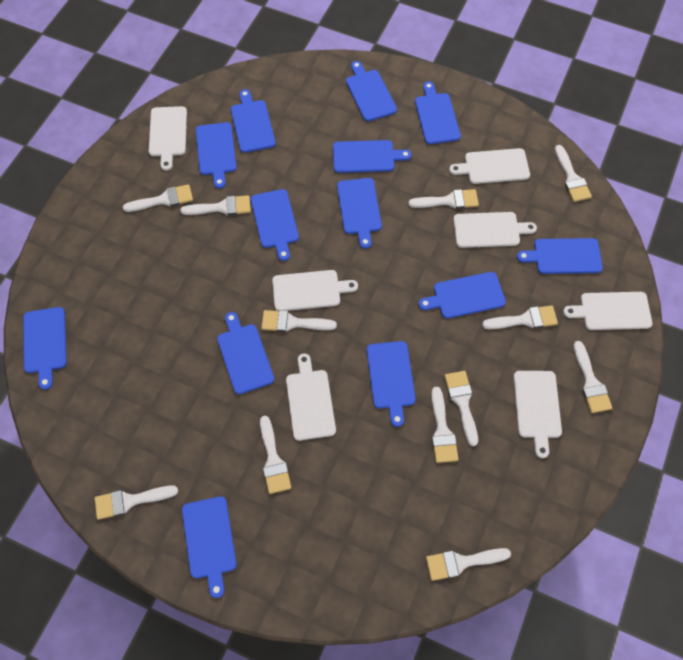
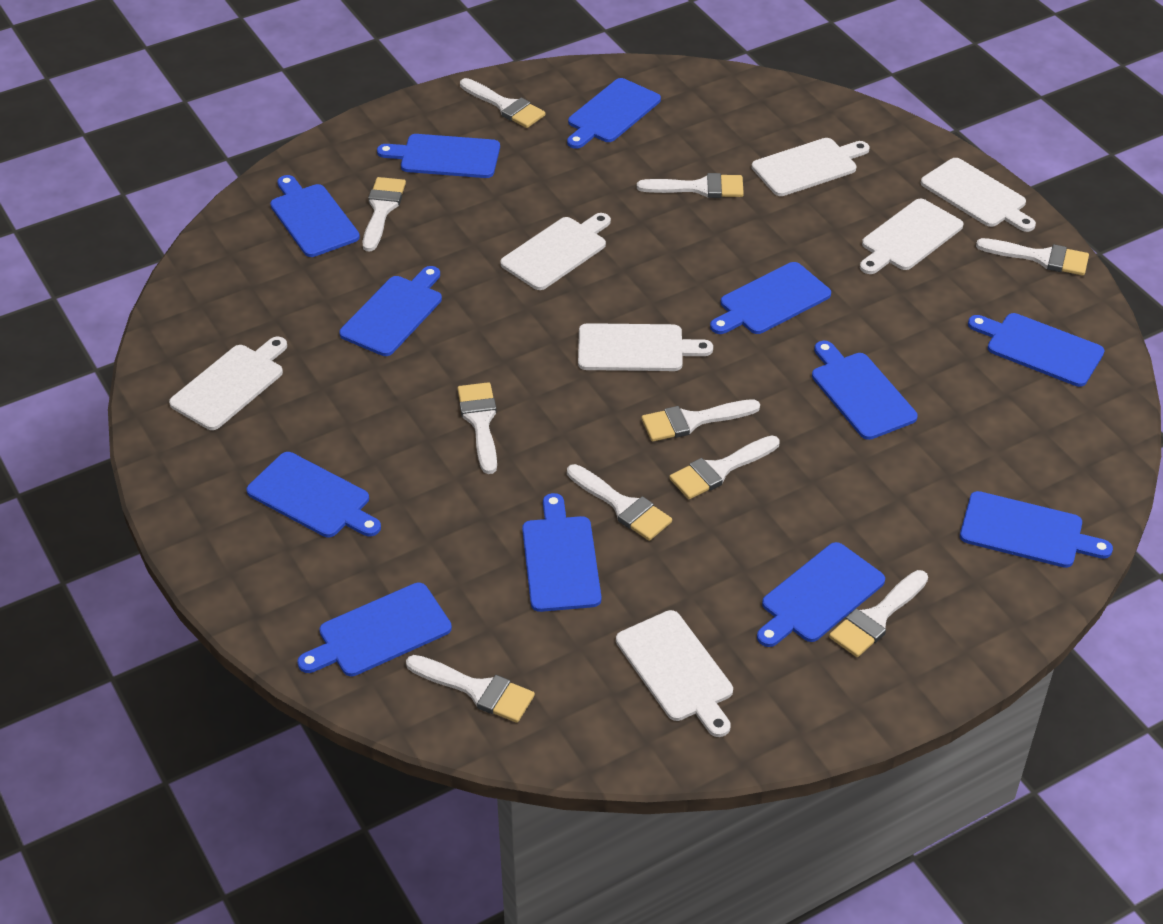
blue cutting board: 13 -> 12
white brush: 12 -> 10

